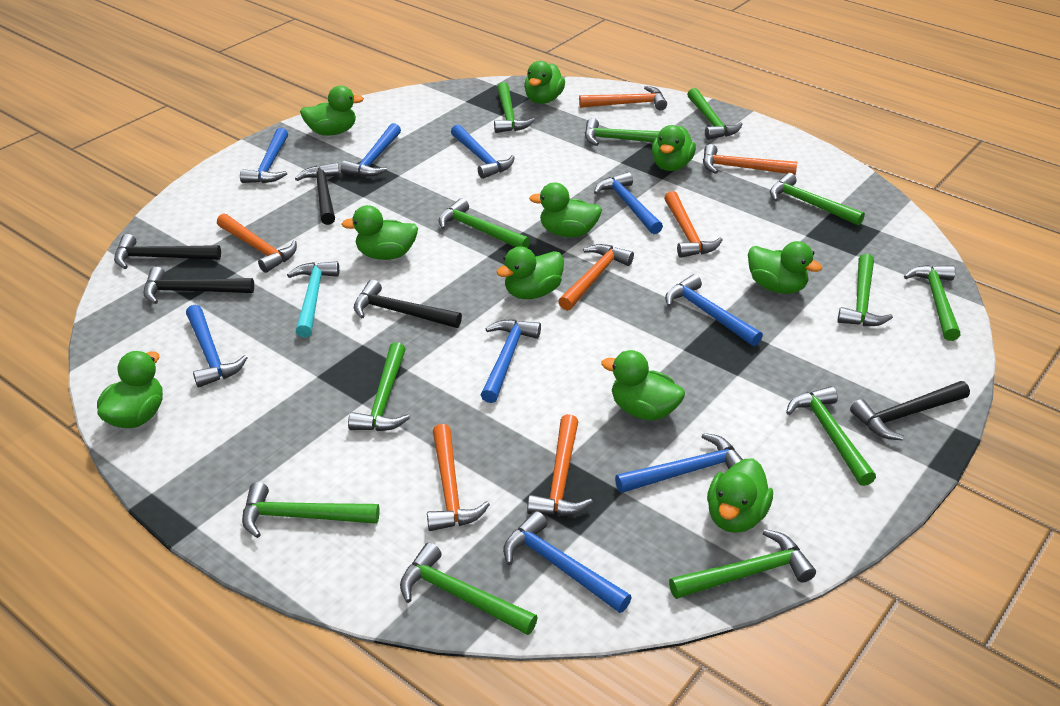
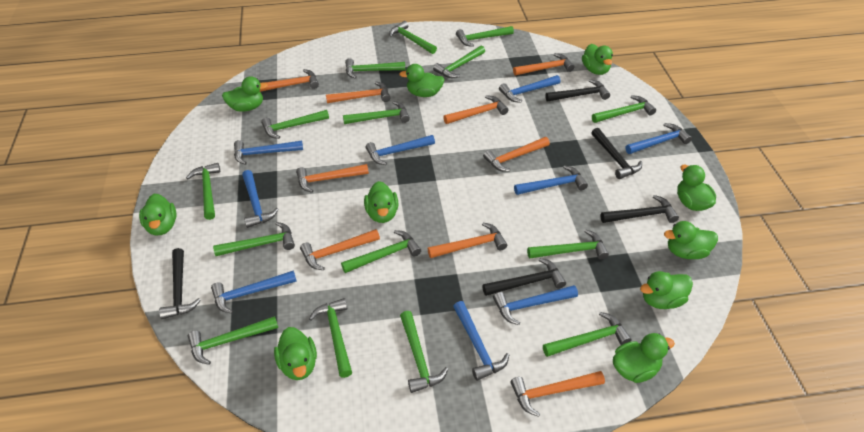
green hammer: 12 -> 15
orange hammer: 7 -> 9
turquoise hammer: 1 -> 0

